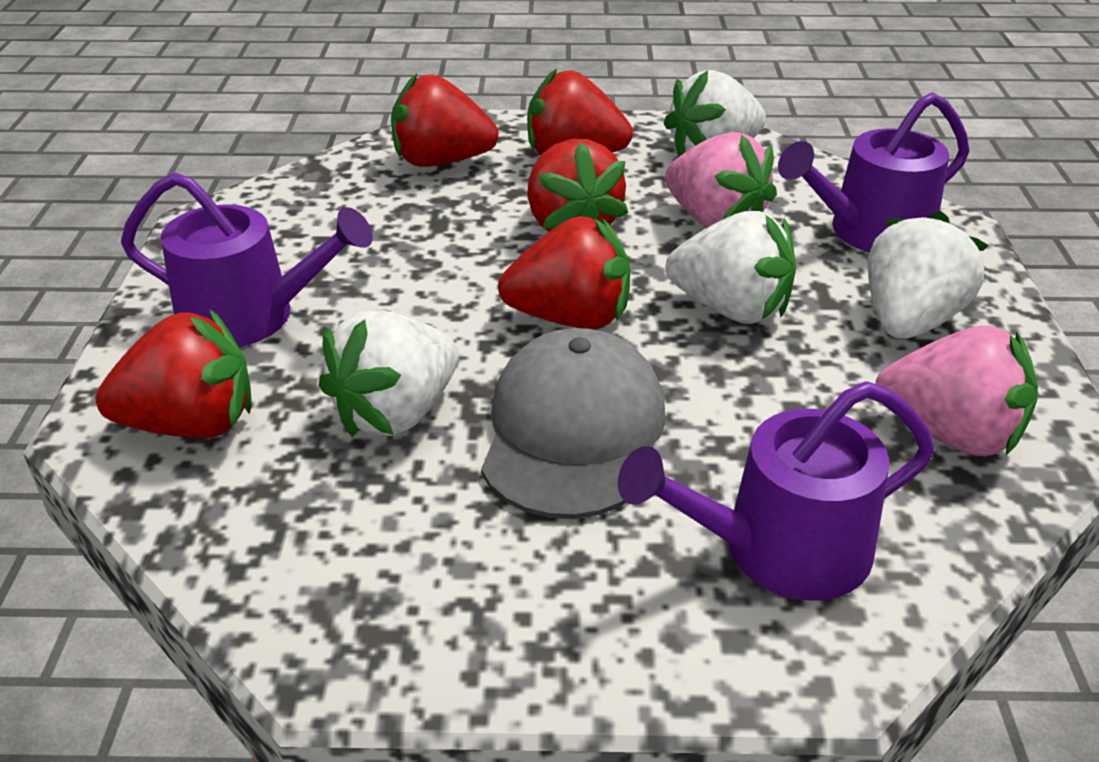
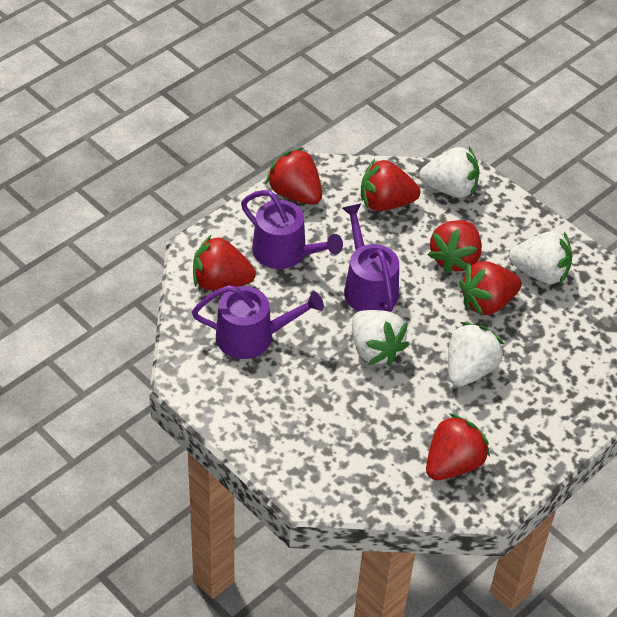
grey cap: 1 -> 0
pink strawberry: 2 -> 0
red strawberry: 5 -> 6

